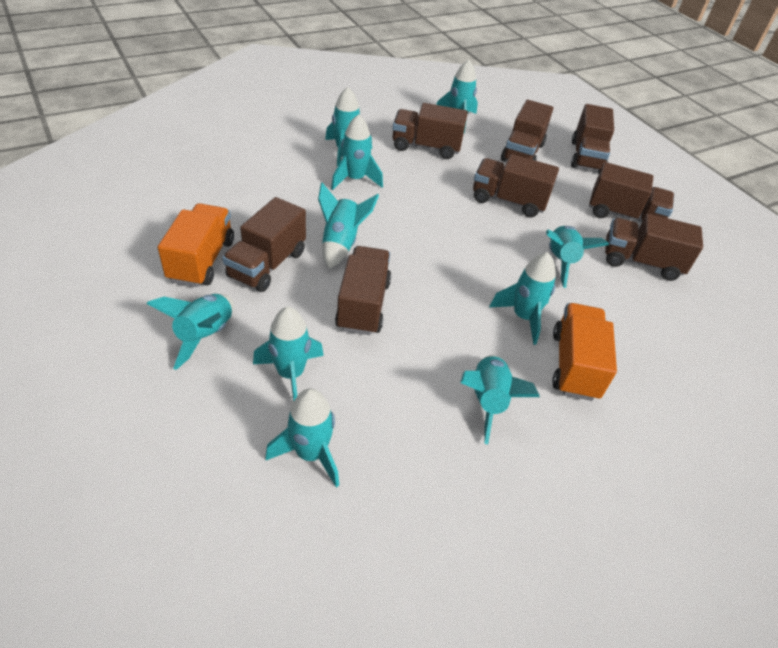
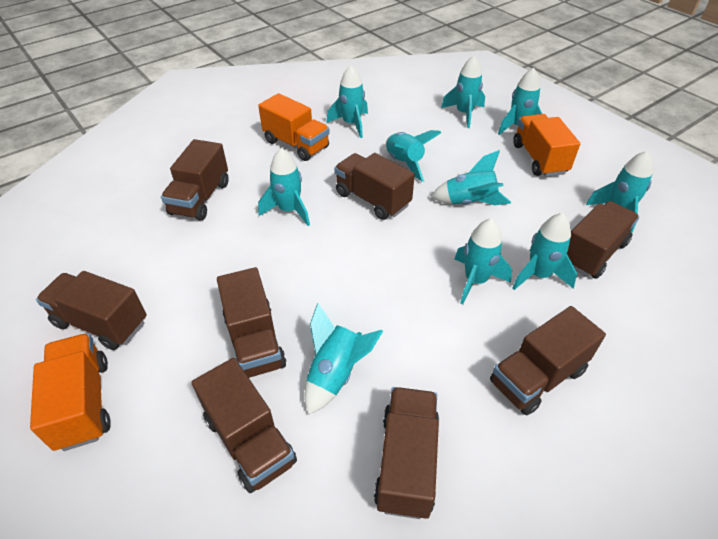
orange truck: 2 -> 3

